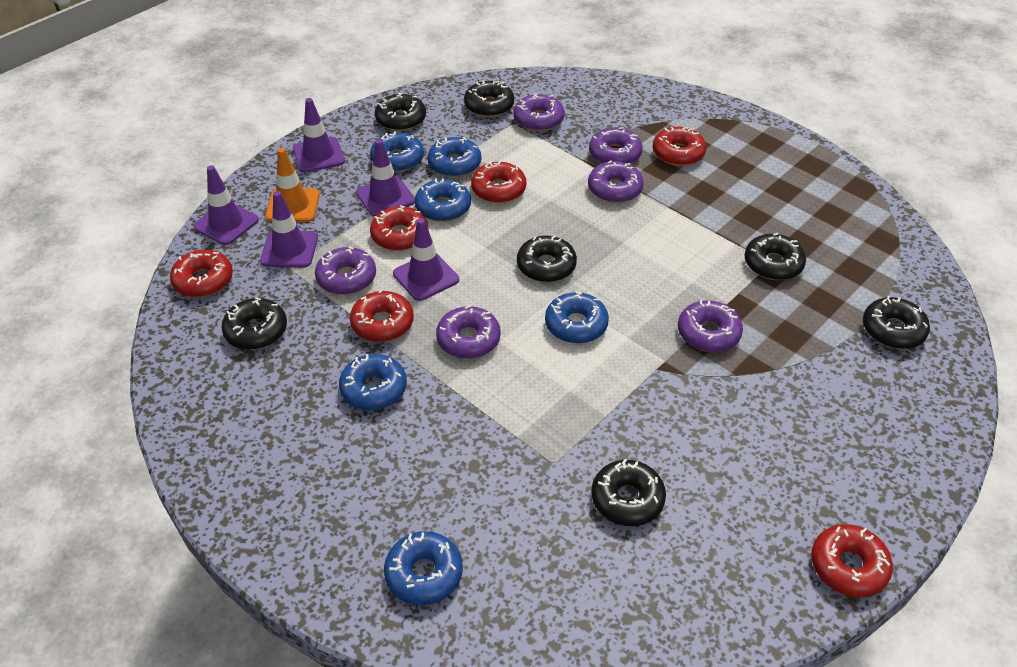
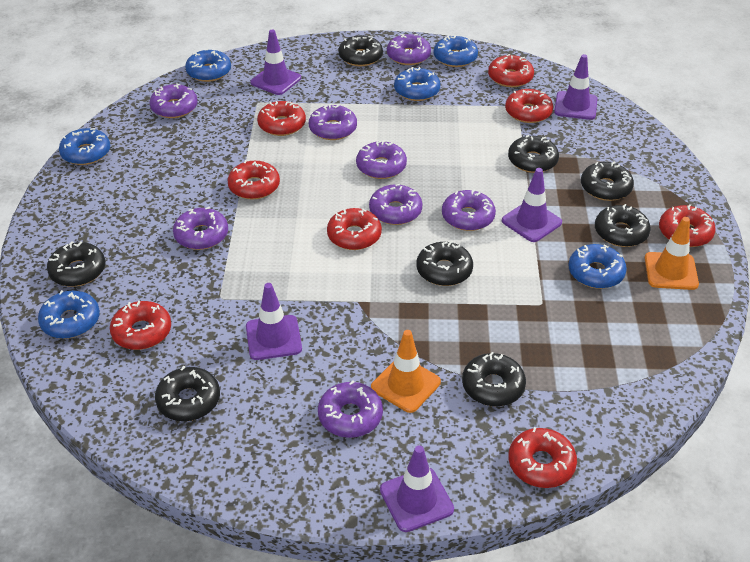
black donut: 7 -> 8
orange traffic cone: 1 -> 2
purple donut: 6 -> 8
red donut: 6 -> 8

